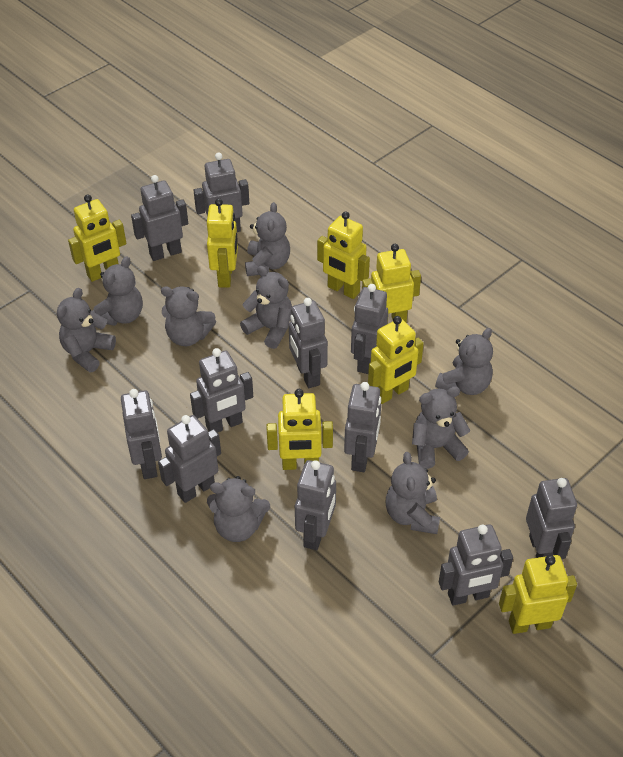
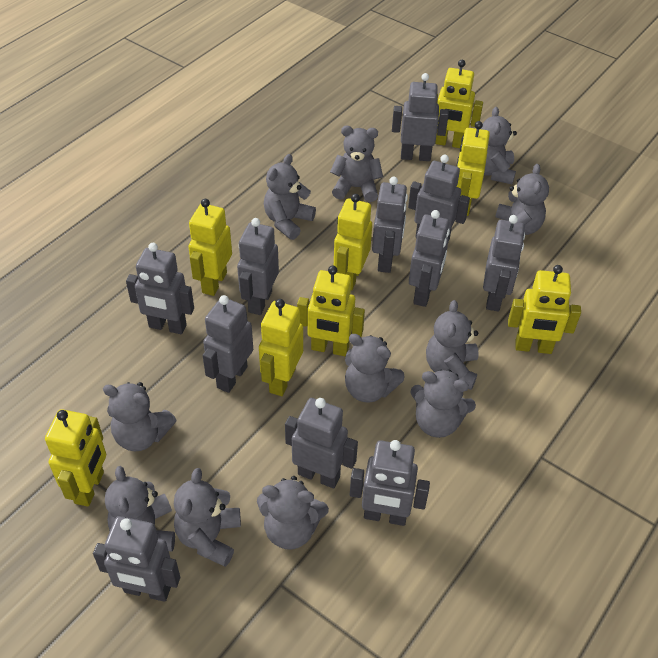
grey teddy bear: 9 -> 11
yellow robot: 7 -> 8

